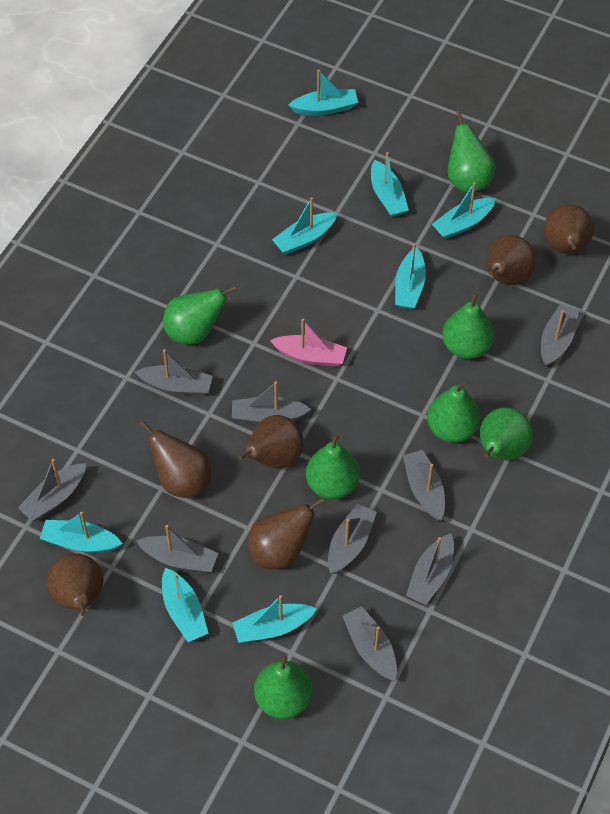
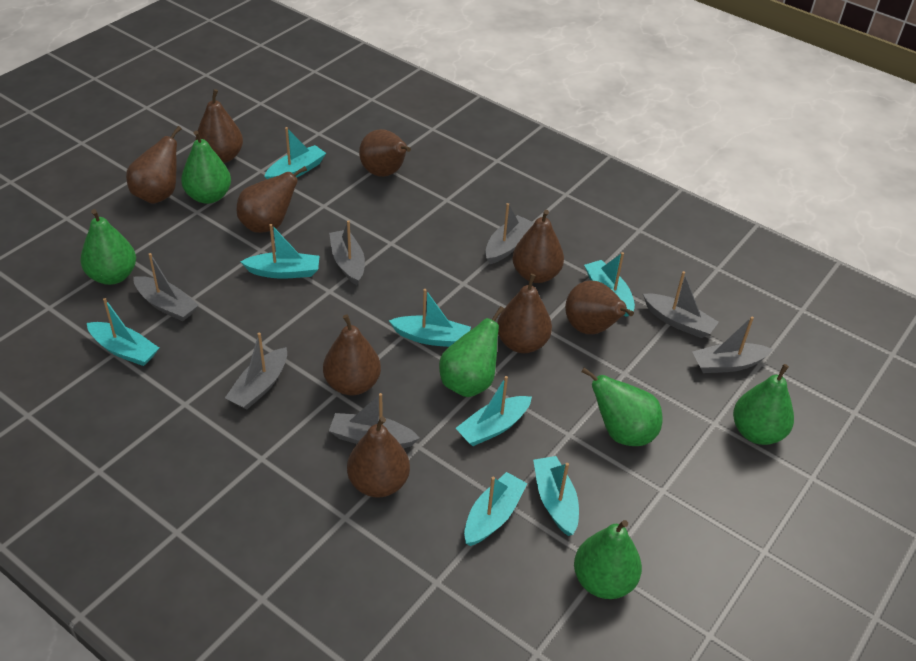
brown pear: 6 -> 9
green pear: 7 -> 6
grey boat: 9 -> 7
pink boat: 1 -> 0

